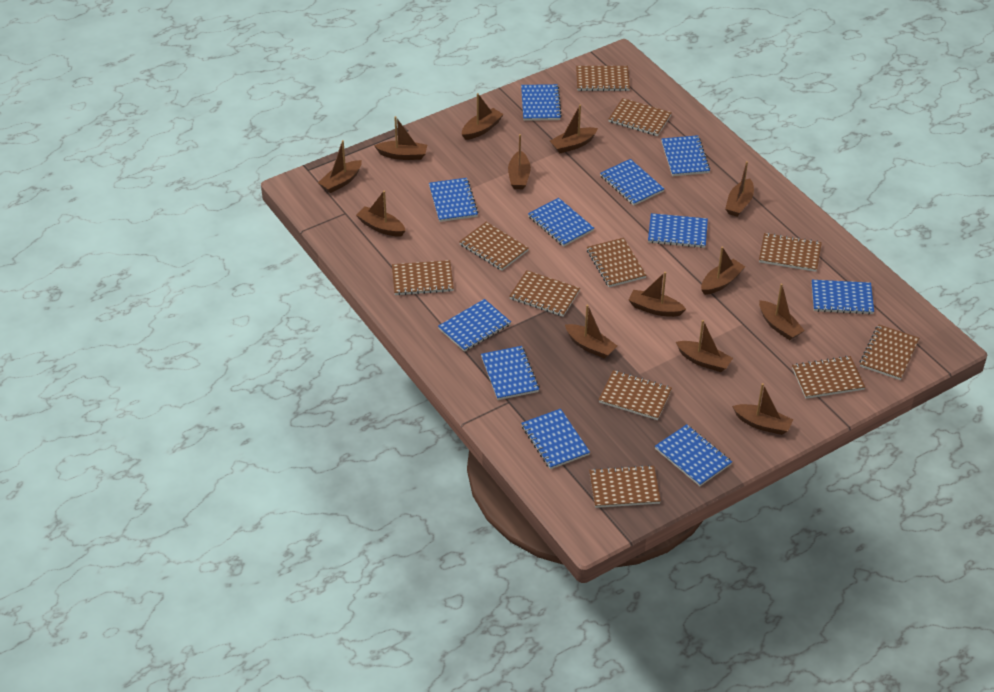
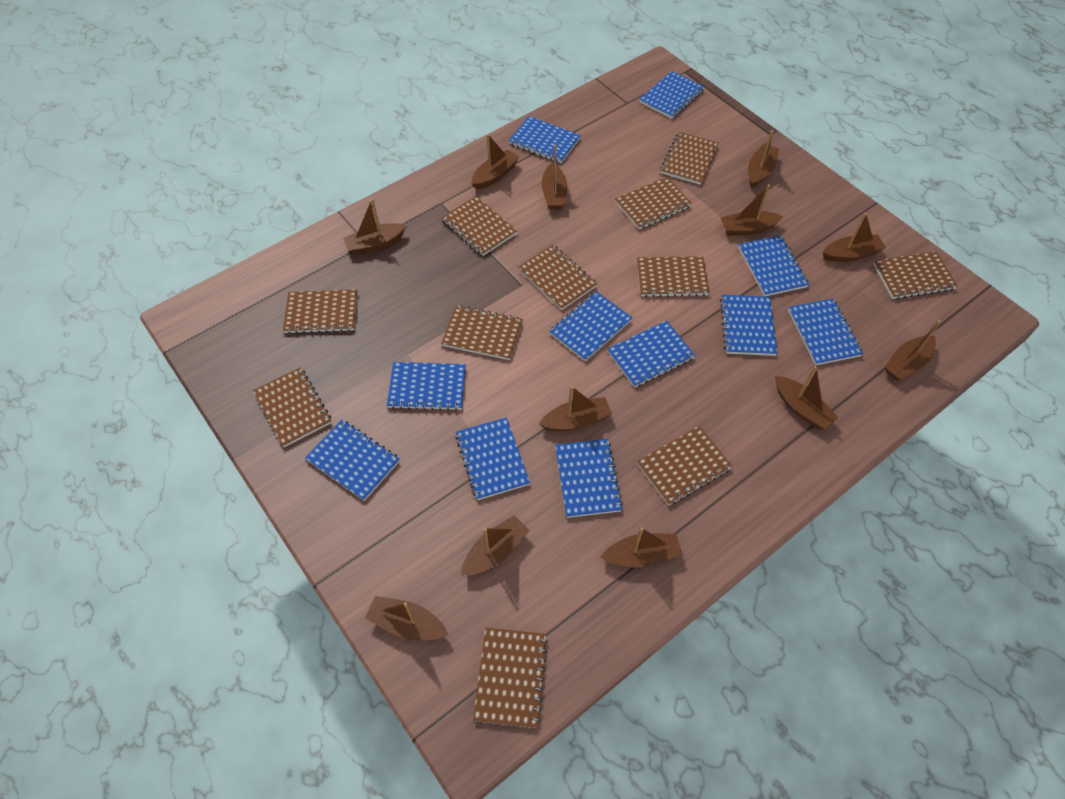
brown boat: 13 -> 12

